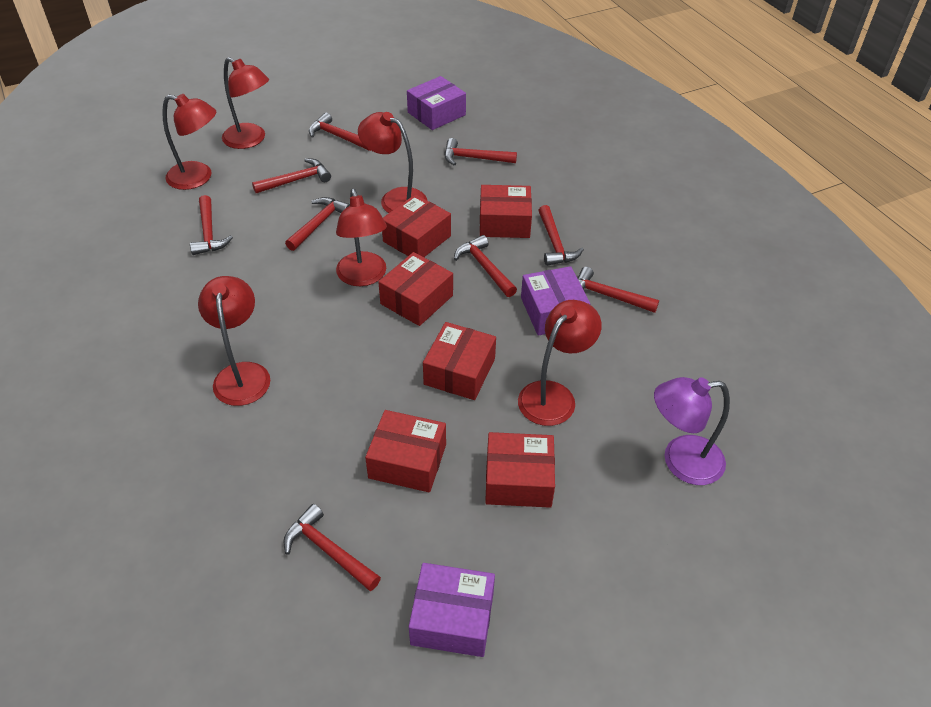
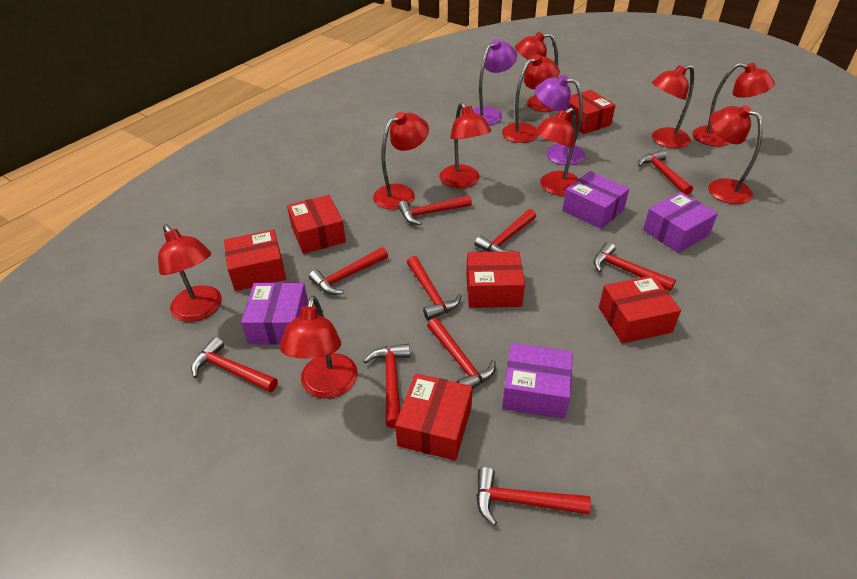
purple box: 3 -> 4
purple lamp: 1 -> 2
red hammer: 9 -> 10
red lamp: 6 -> 10

